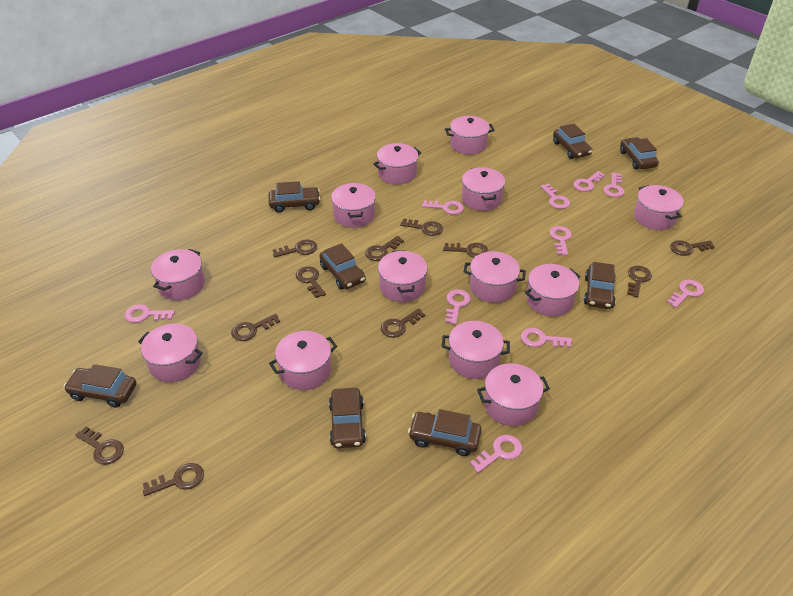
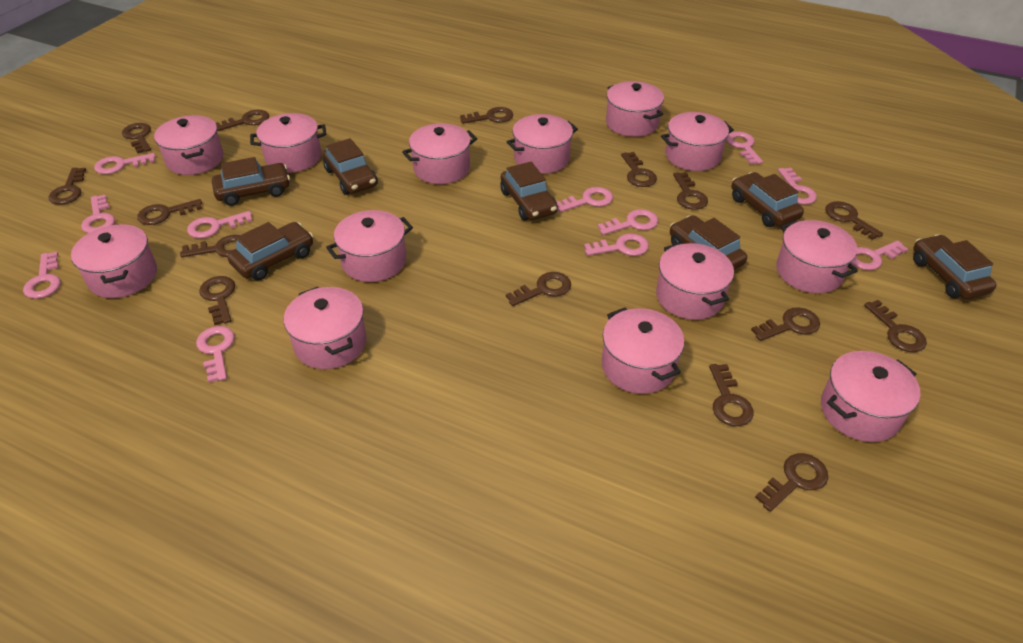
brown car: 8 -> 7
brown key: 11 -> 15
pink key: 10 -> 11

